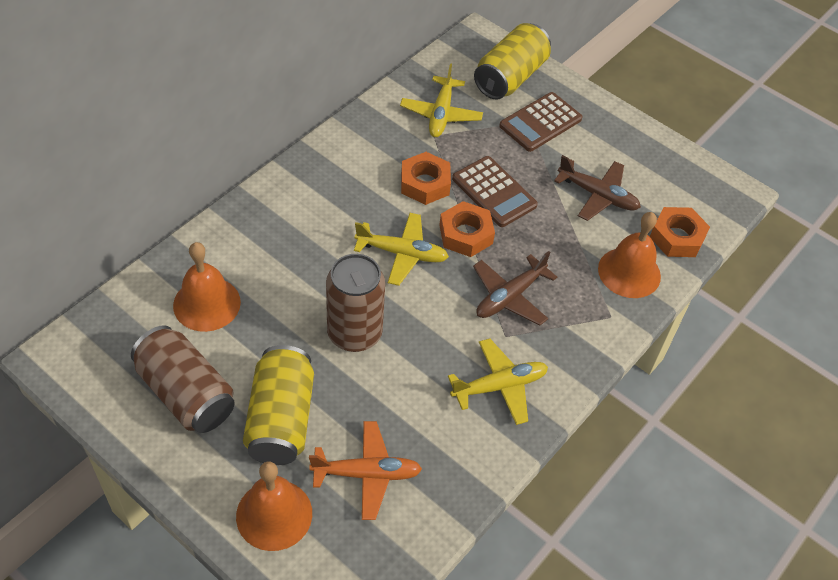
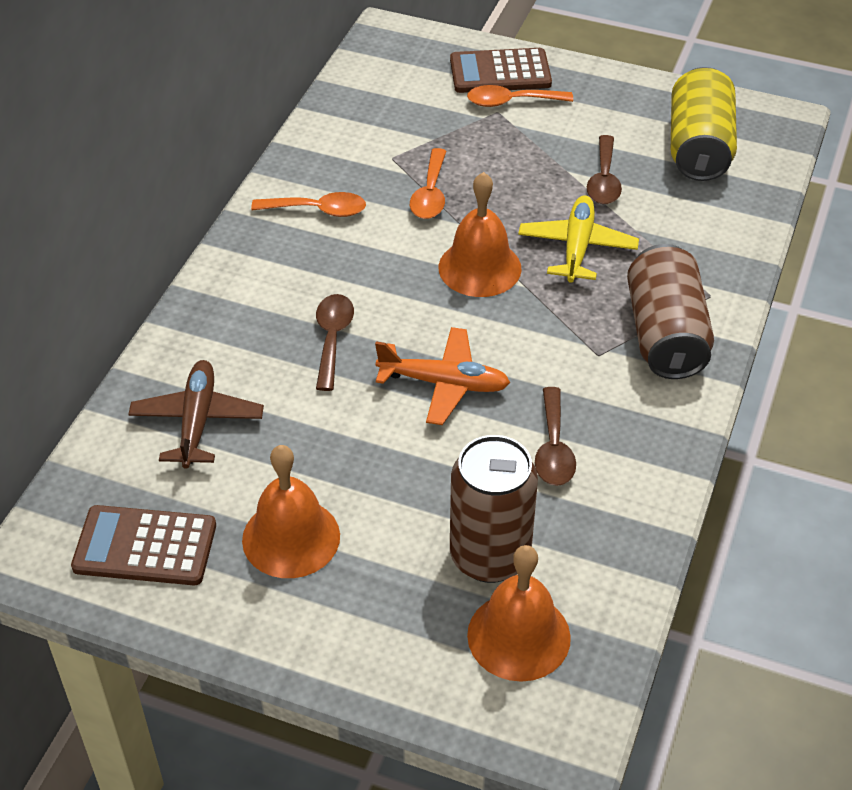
brown plane: 2 -> 1
brown spoon: 0 -> 3
orange nut: 3 -> 0
orange spoon: 0 -> 3
yellow can: 2 -> 1
yellow plane: 3 -> 1

